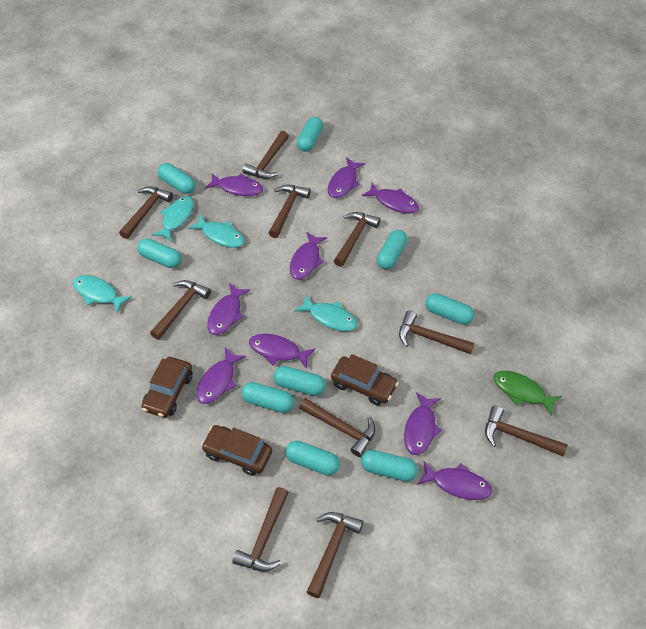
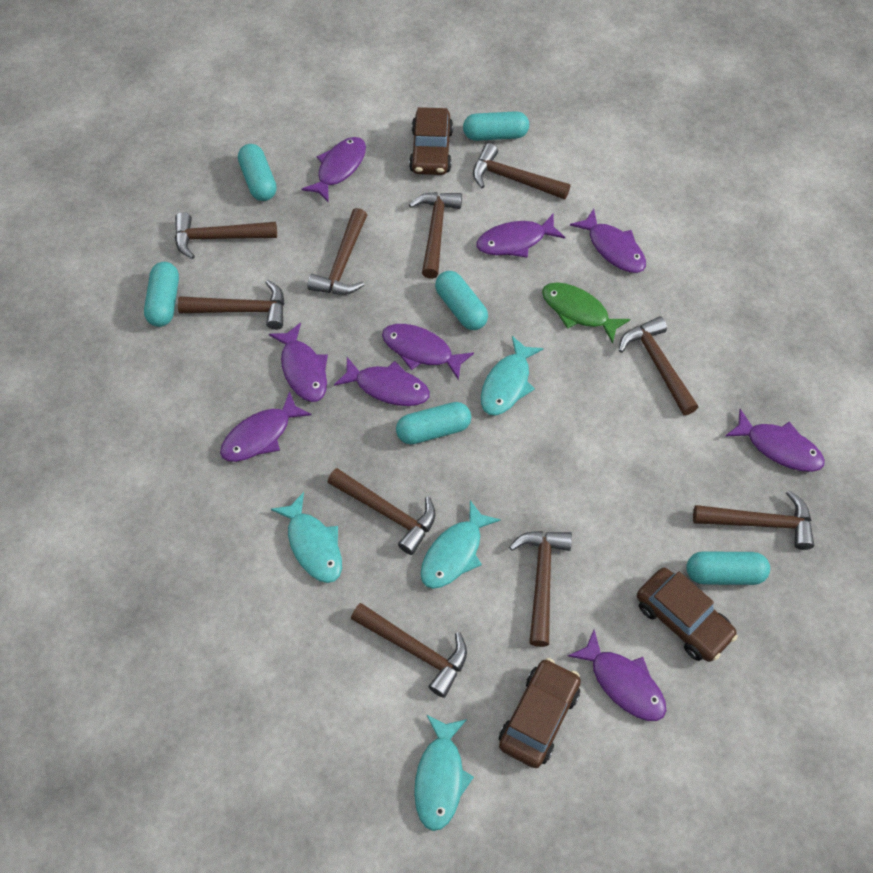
turquoise capsule: 9 -> 6

